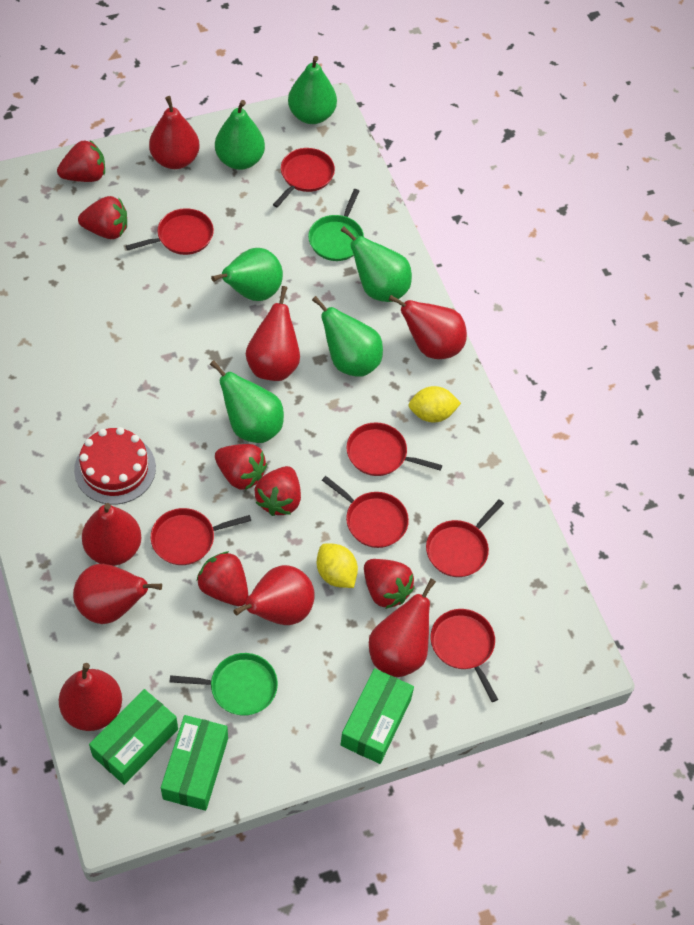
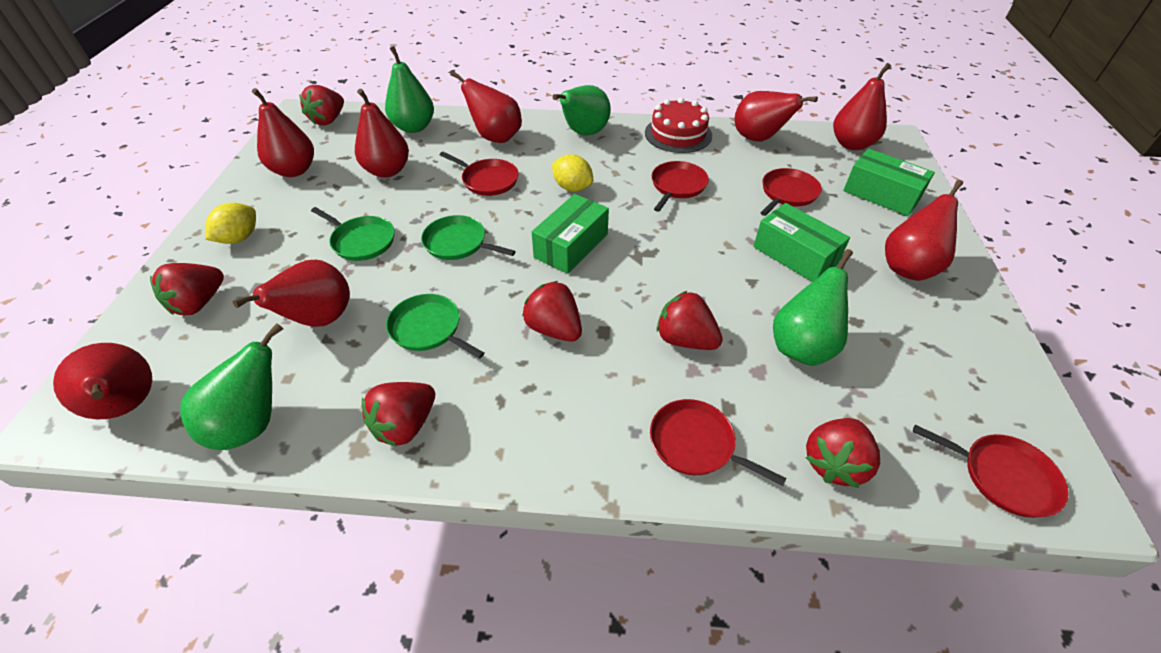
green pan: 2 -> 3
green pear: 6 -> 4
red pan: 7 -> 5

